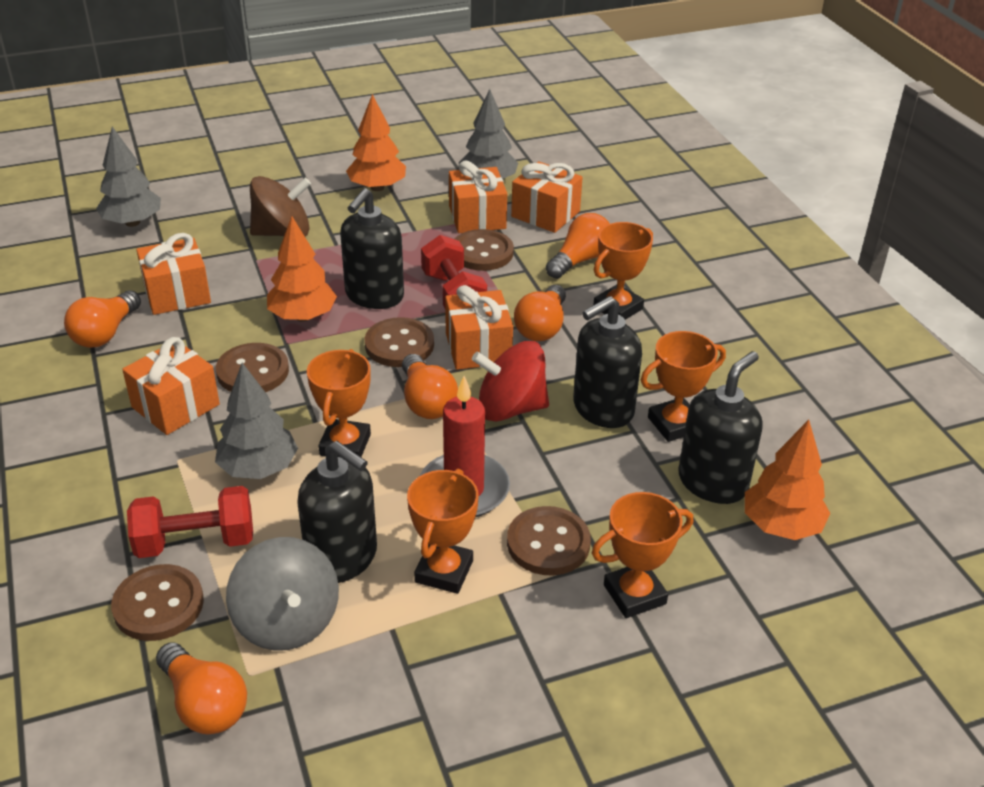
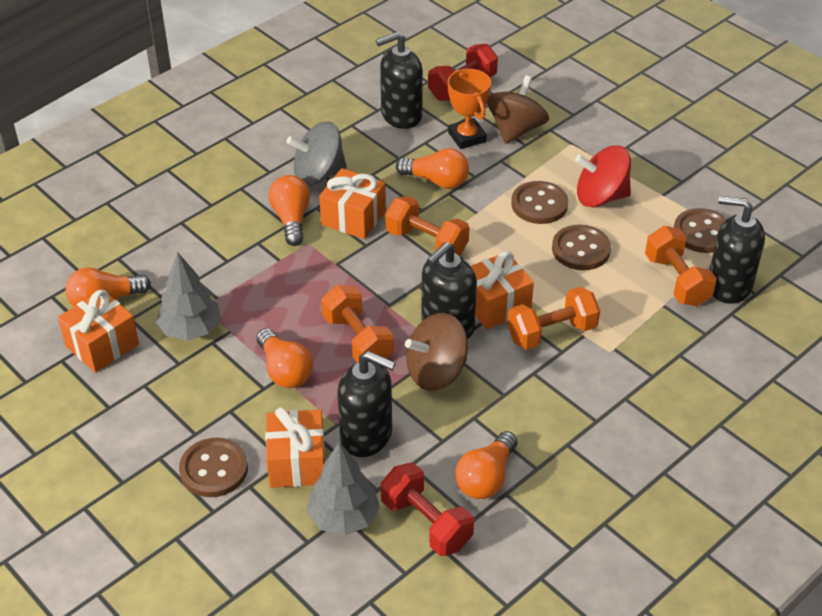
brown button: 5 -> 4
brown spinning top: 1 -> 2
grey tree: 3 -> 2
orange dumbbell: 0 -> 4
orange gift: 5 -> 4
orange tree: 3 -> 0
orange trophy: 5 -> 1
red candle: 1 -> 0

